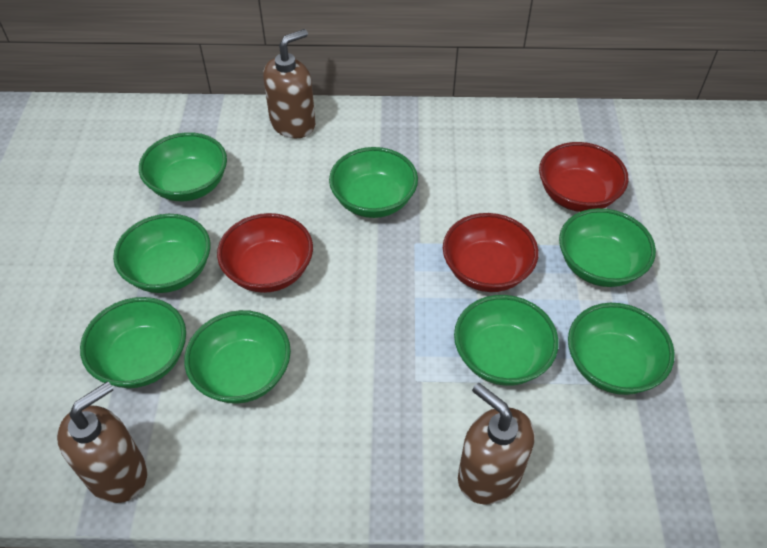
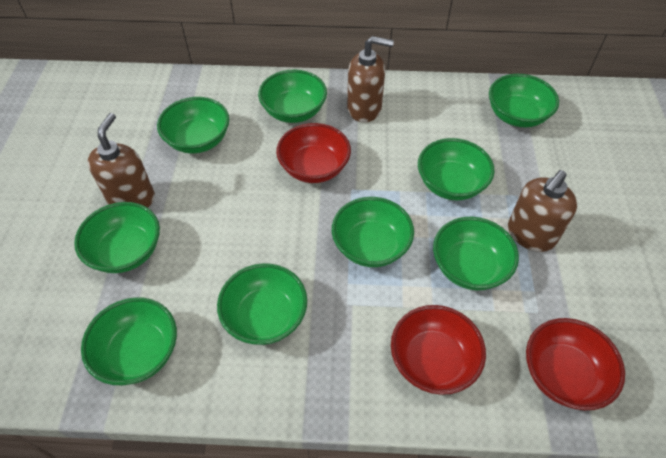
green bowl: 8 -> 9

